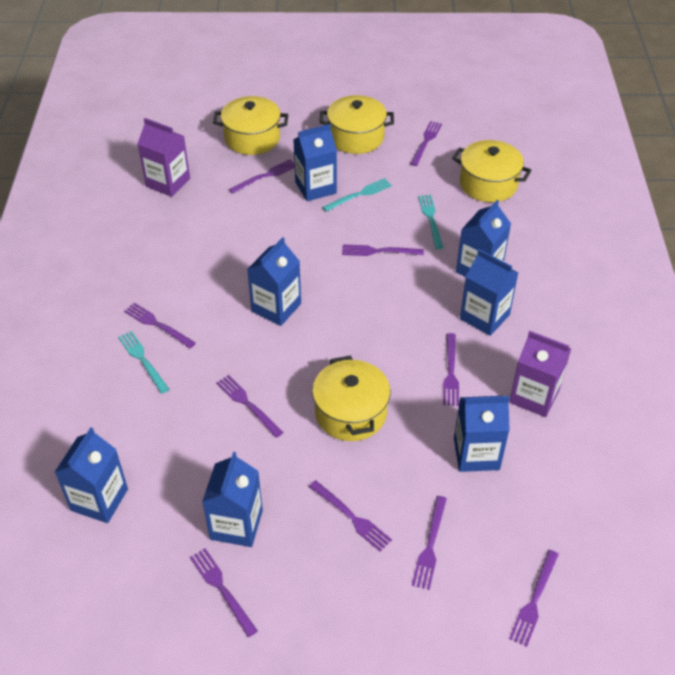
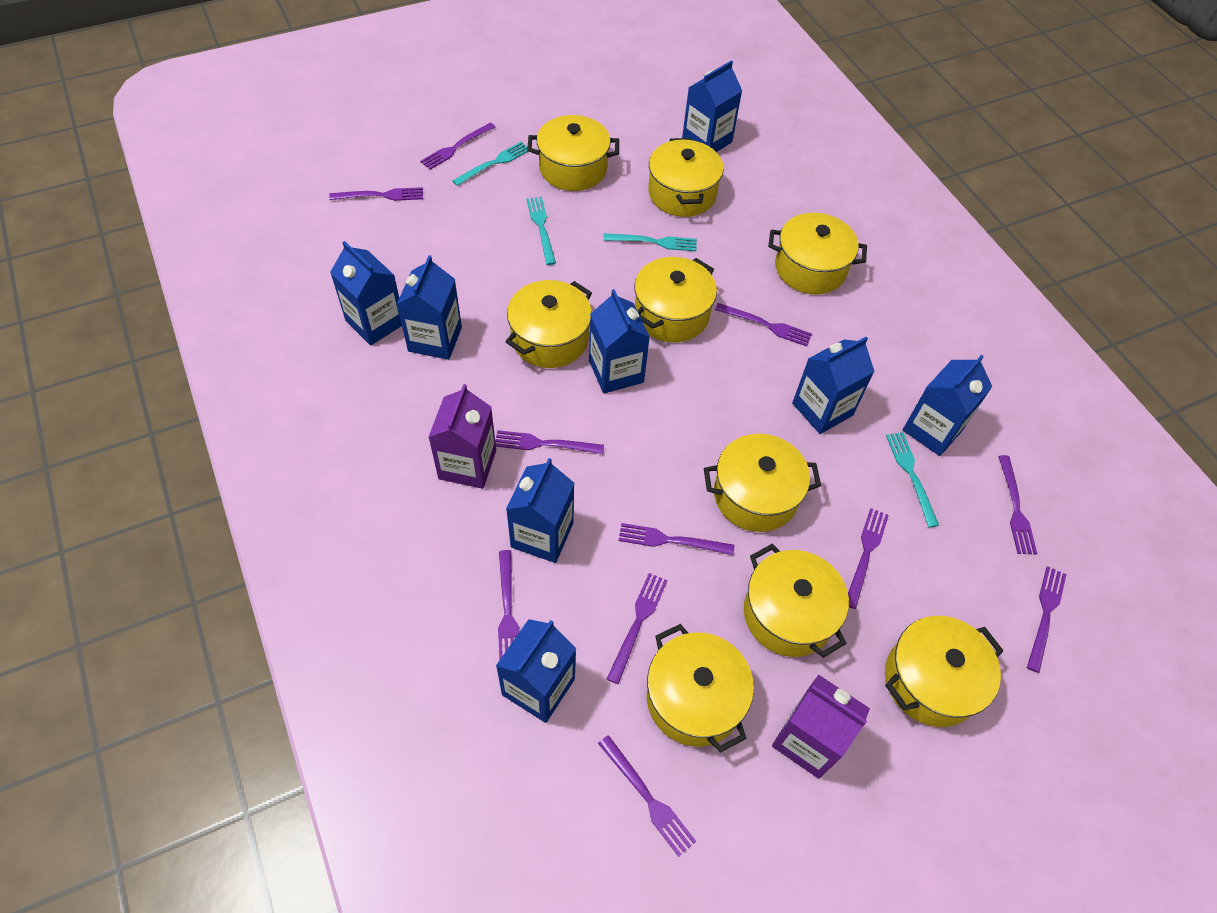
blue carton: 7 -> 8
purple fork: 10 -> 11
turquoise fork: 3 -> 4
yellow pot: 4 -> 9

